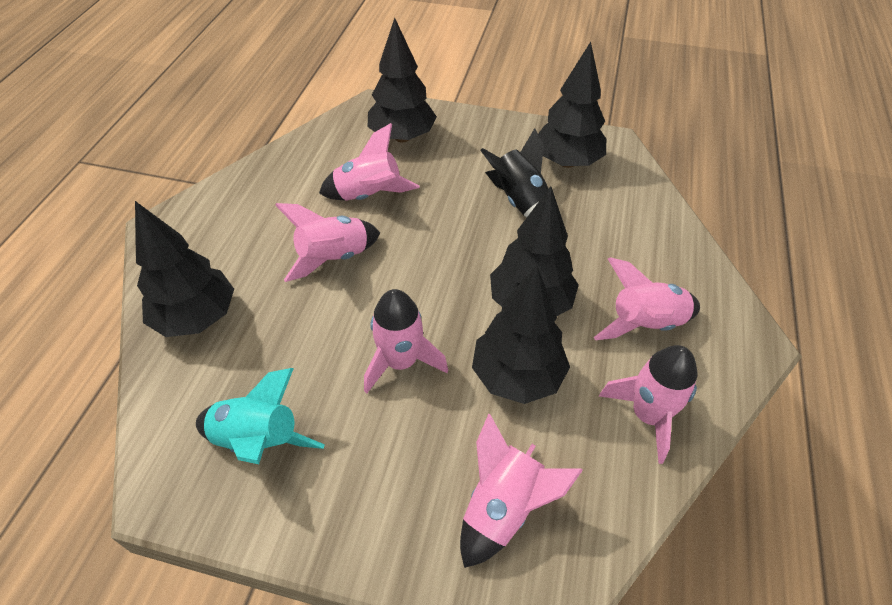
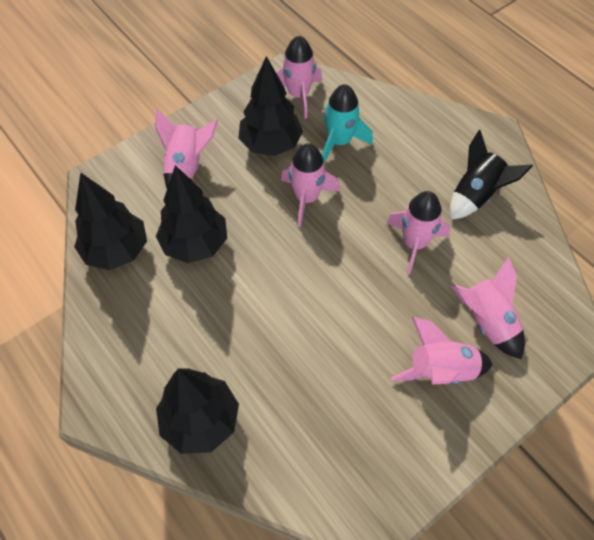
black tree: 5 -> 4

